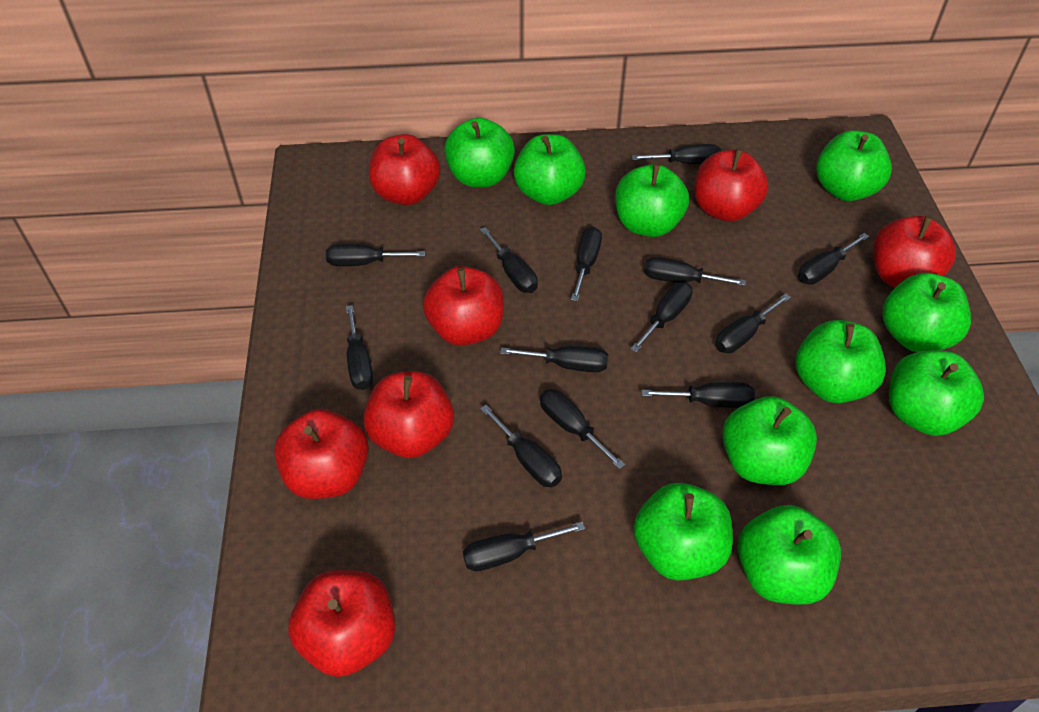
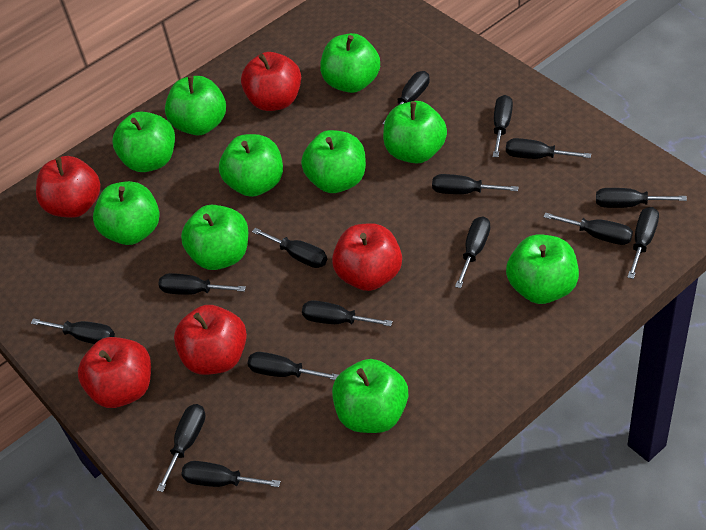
black screwdriver: 14 -> 15
red apple: 7 -> 5

